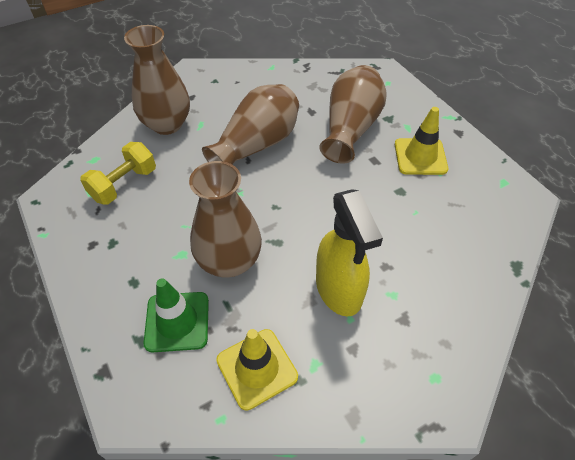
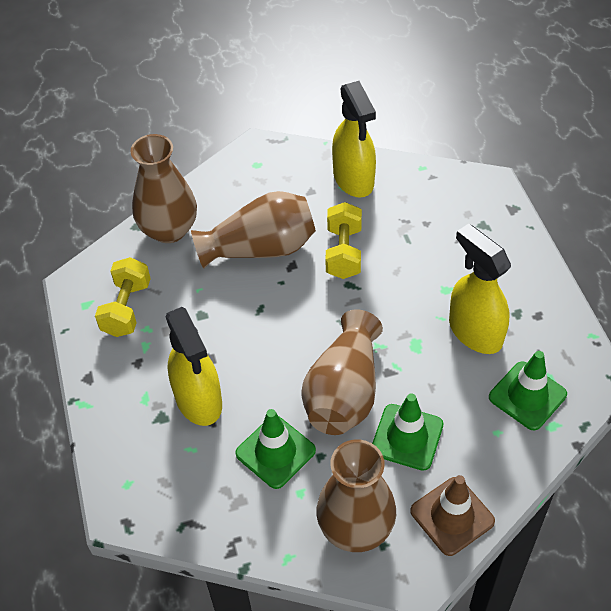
brown traffic cone: 0 -> 1
green traffic cone: 1 -> 3
yellow dumbbell: 1 -> 2
yellow spray bottle: 1 -> 3
yellow traffic cone: 2 -> 0

